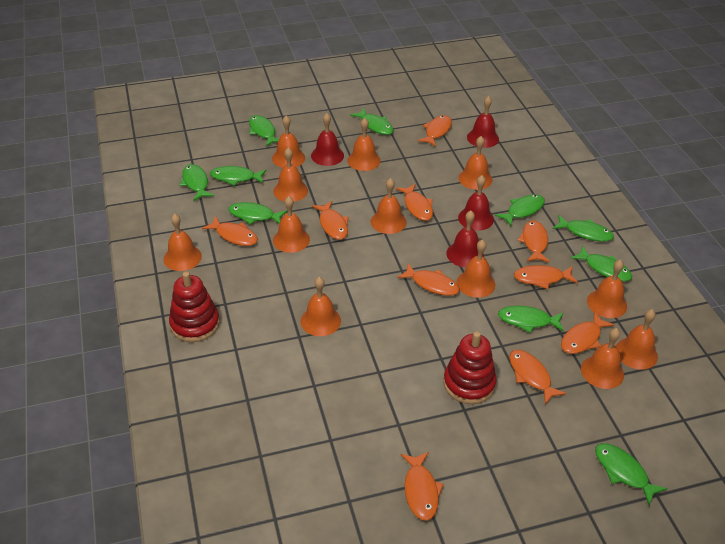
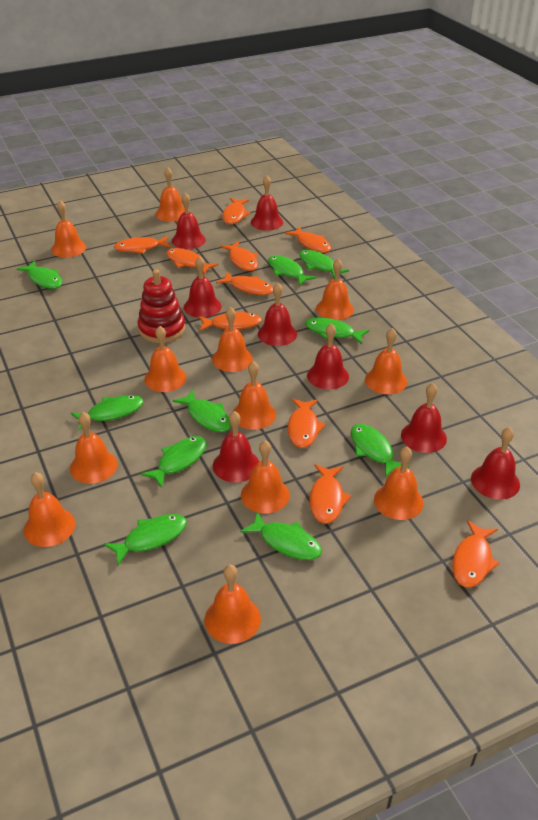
red bell: 4 -> 8
red stacking toy: 2 -> 1

